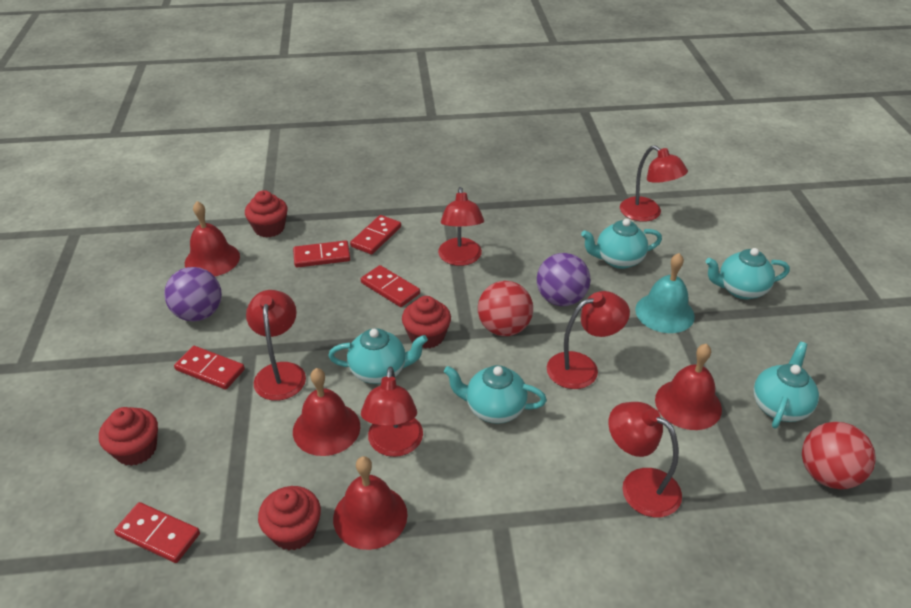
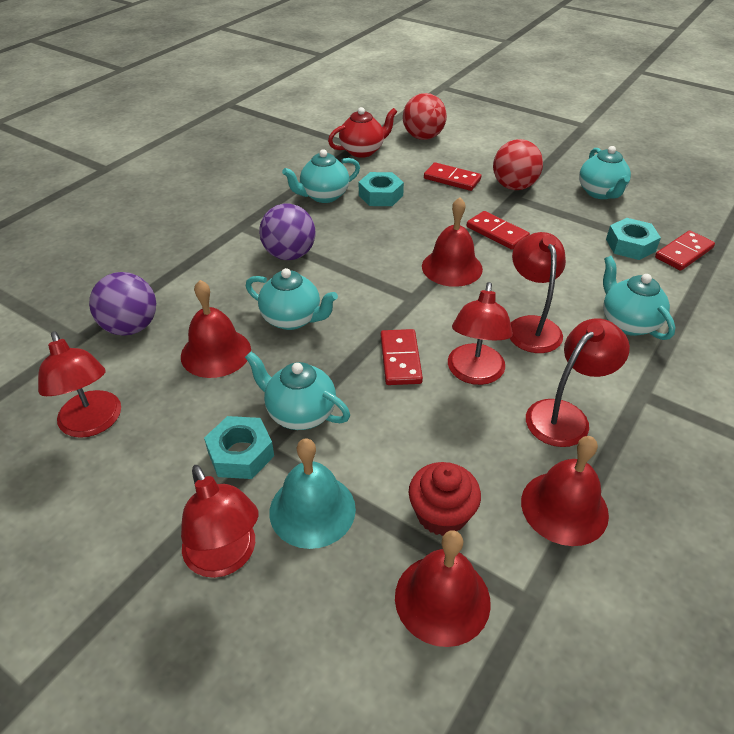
red cupcake: 4 -> 1
red domino: 5 -> 4
red lamp: 6 -> 5
red teapot: 0 -> 1
turquoise nut: 0 -> 3

